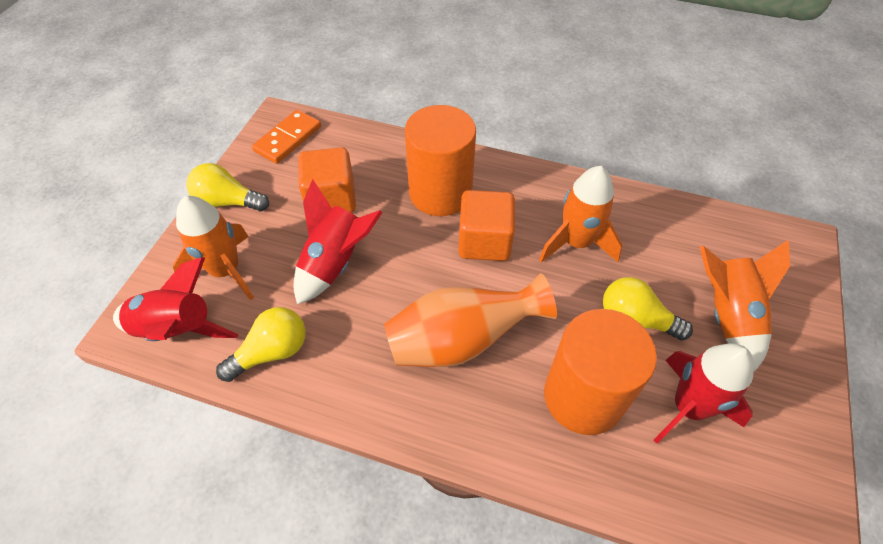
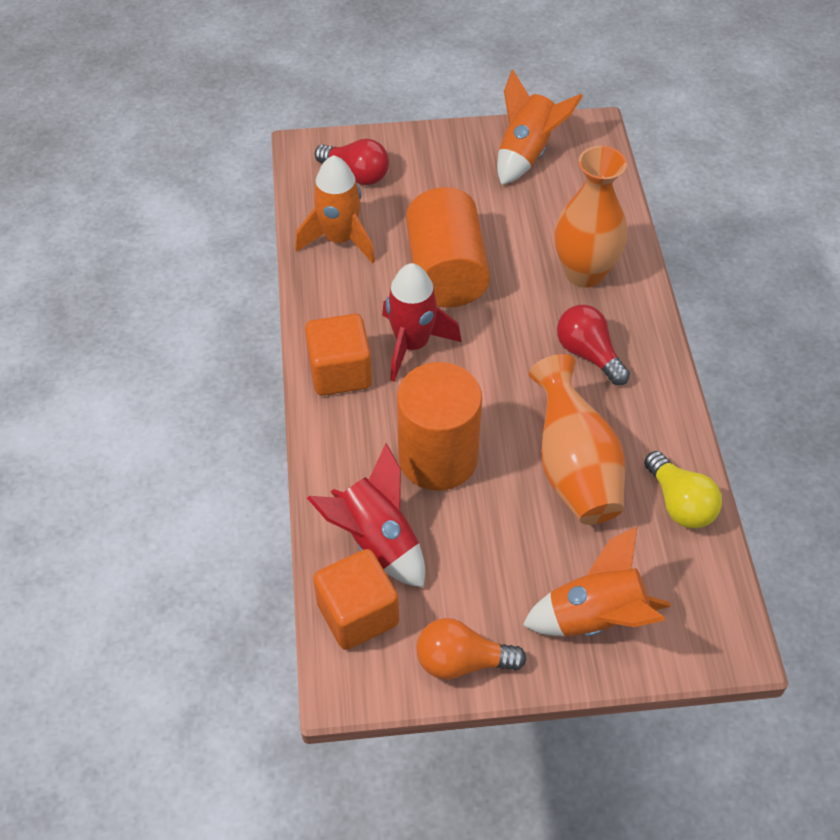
orange domino: 1 -> 0
orange light bulb: 0 -> 1
orange vase: 1 -> 2
red light bulb: 0 -> 2
red rocket: 3 -> 2
yellow light bulb: 3 -> 1

